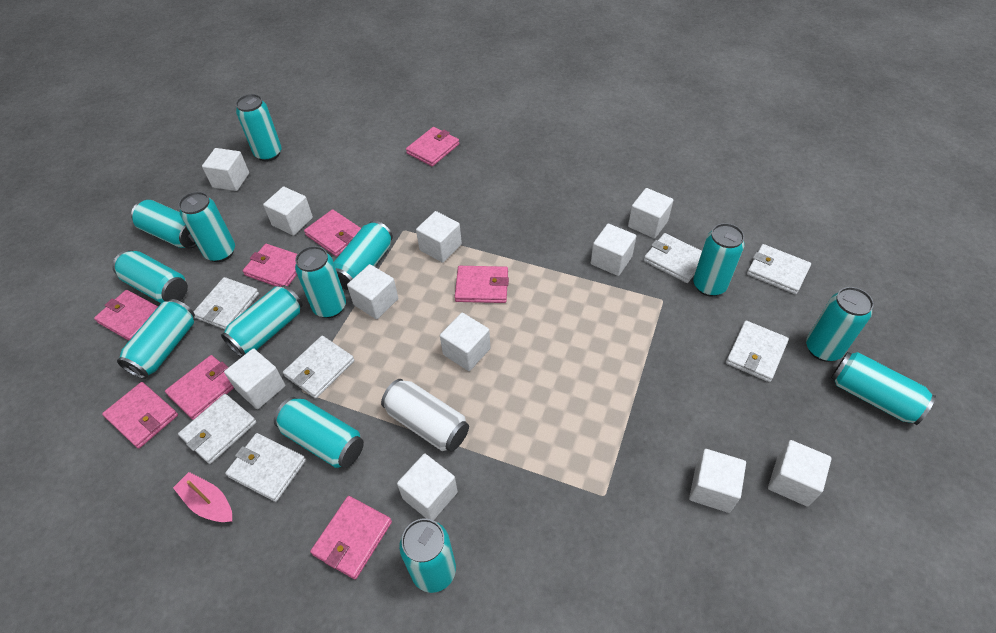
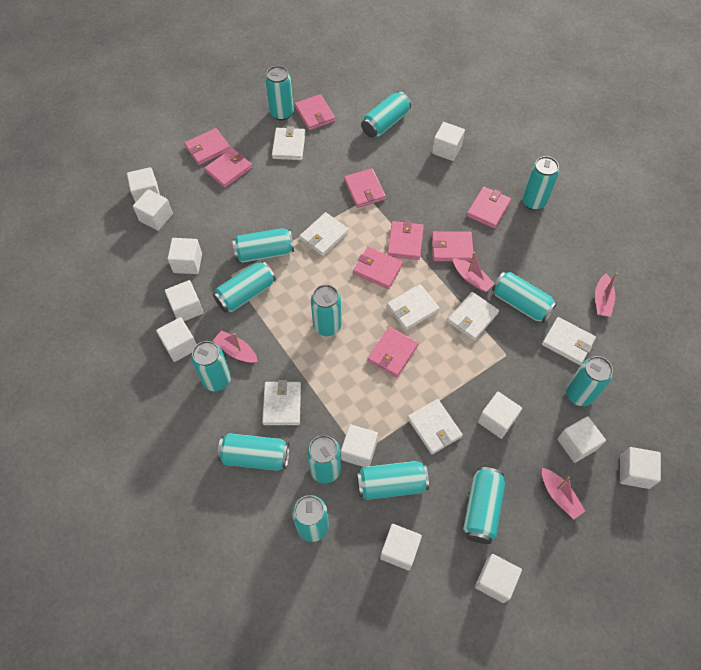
pink boat: 1 -> 4
pink wallet: 8 -> 9
turquoise can: 13 -> 14
white can: 1 -> 0
white cube: 11 -> 12

